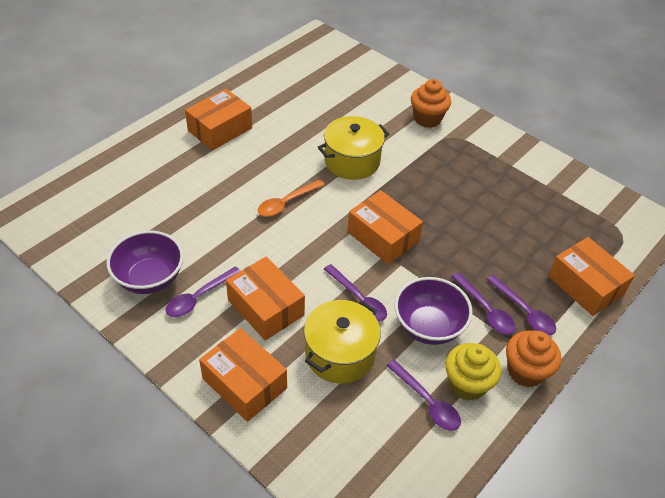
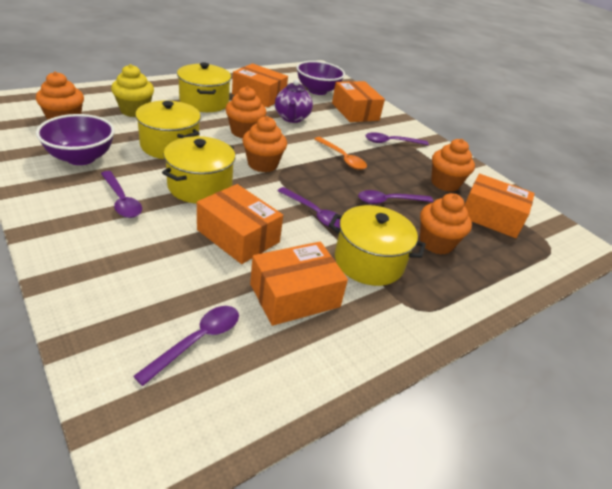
orange cupcake: 2 -> 5
purple teapot: 0 -> 1
yellow pot: 2 -> 4

